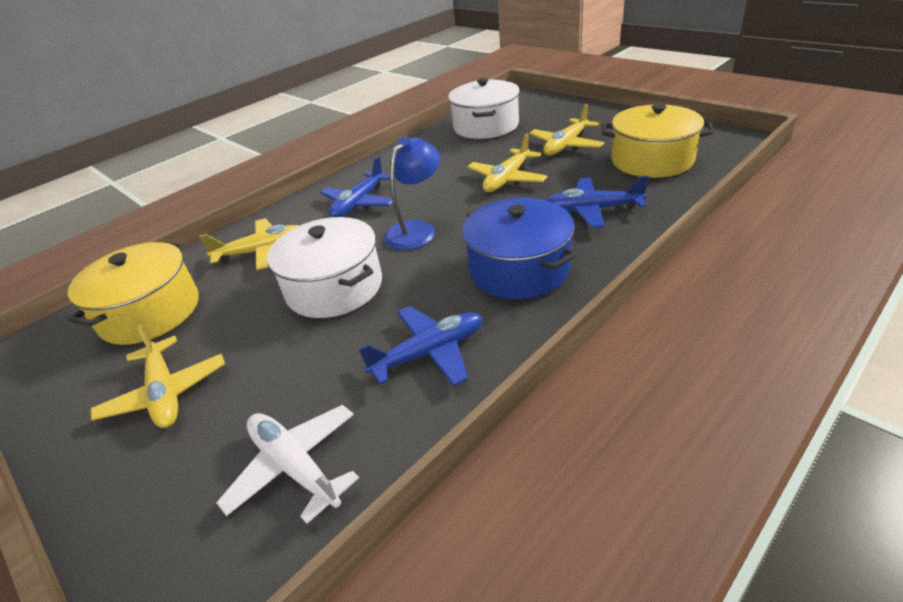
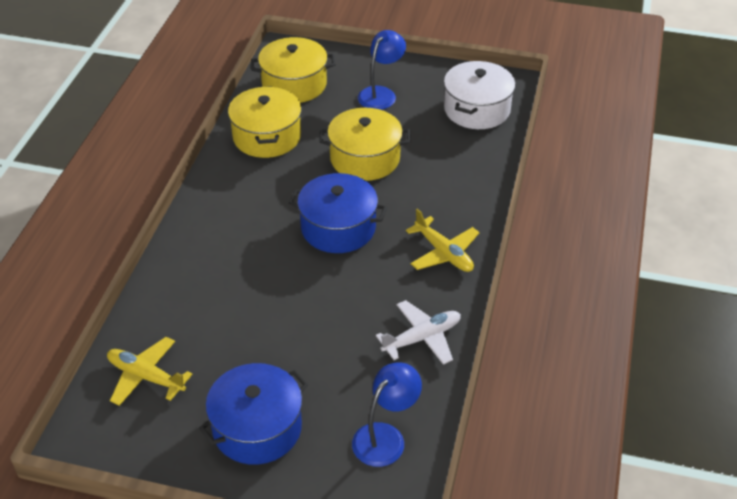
blue lamp: 1 -> 2
blue plane: 3 -> 0
blue pot: 1 -> 2
white pot: 2 -> 1
yellow plane: 4 -> 2
yellow pot: 2 -> 3

